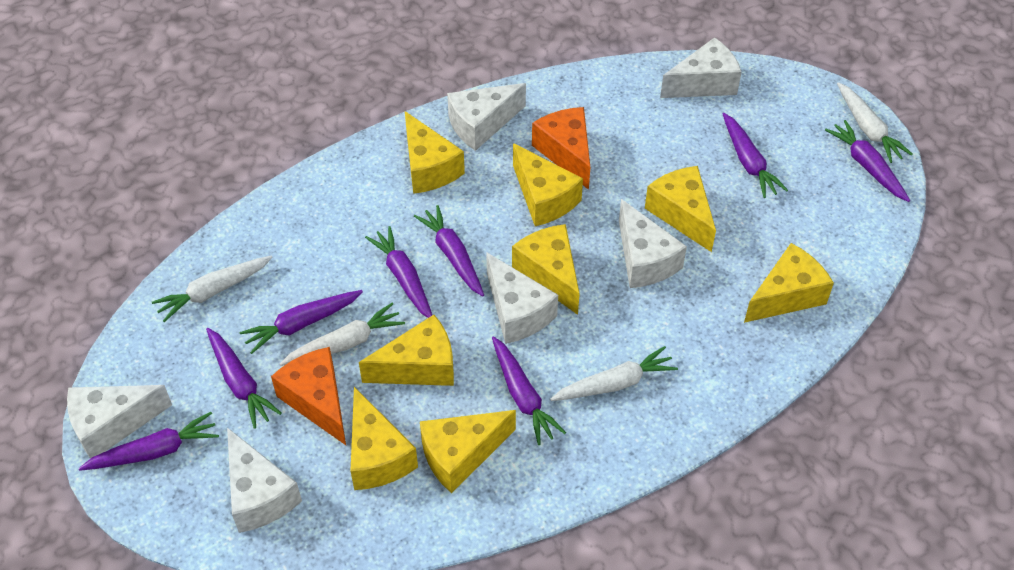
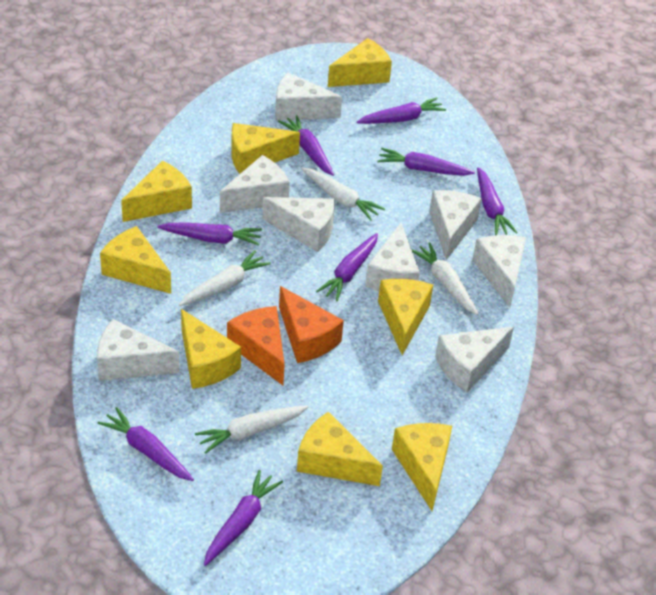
white cheese: 6 -> 8

